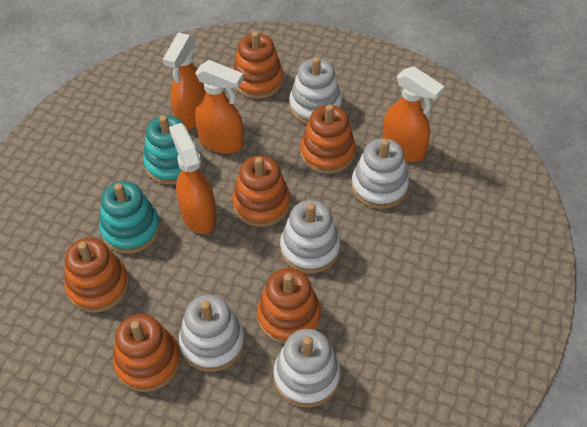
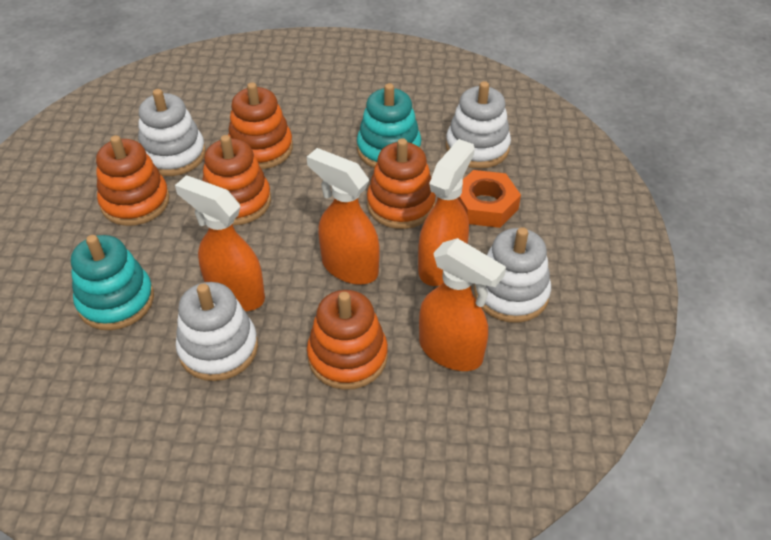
orange nut: 0 -> 1
orange stacking toy: 6 -> 5
white stacking toy: 5 -> 4

